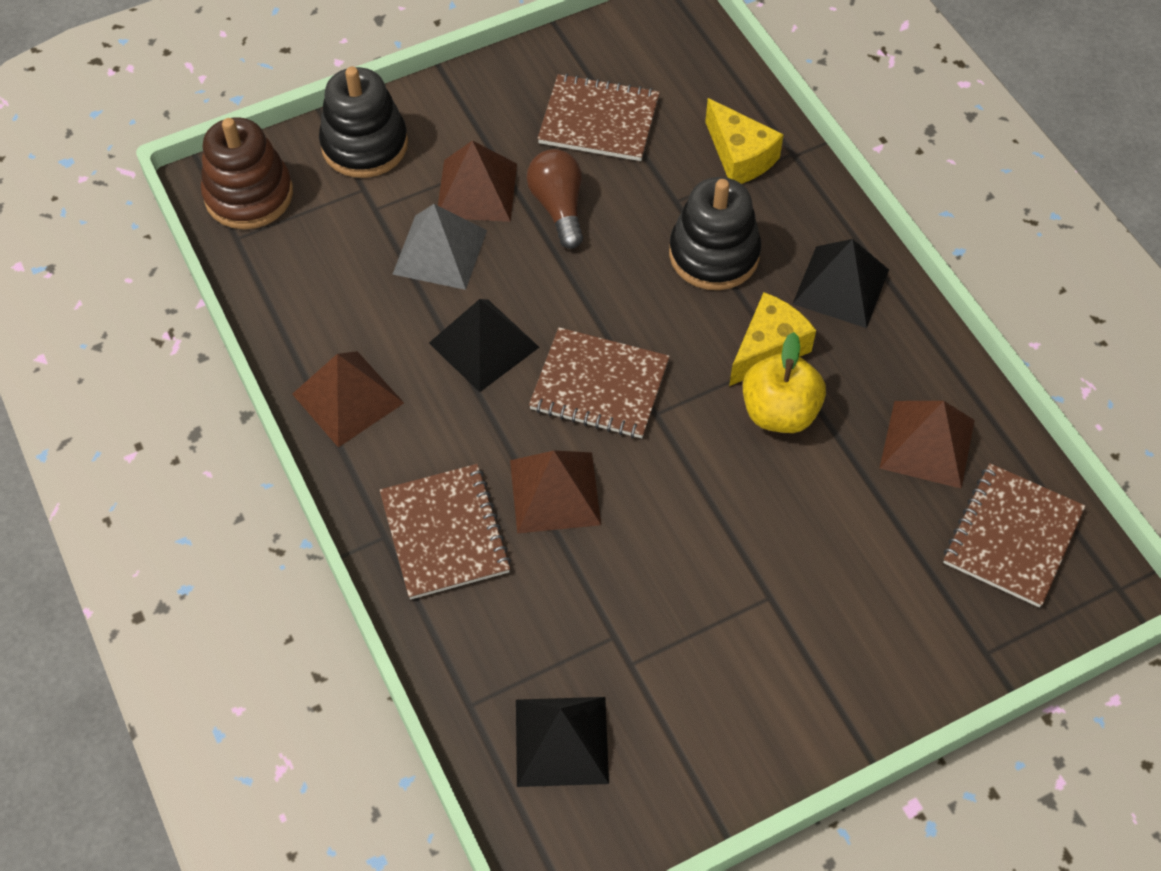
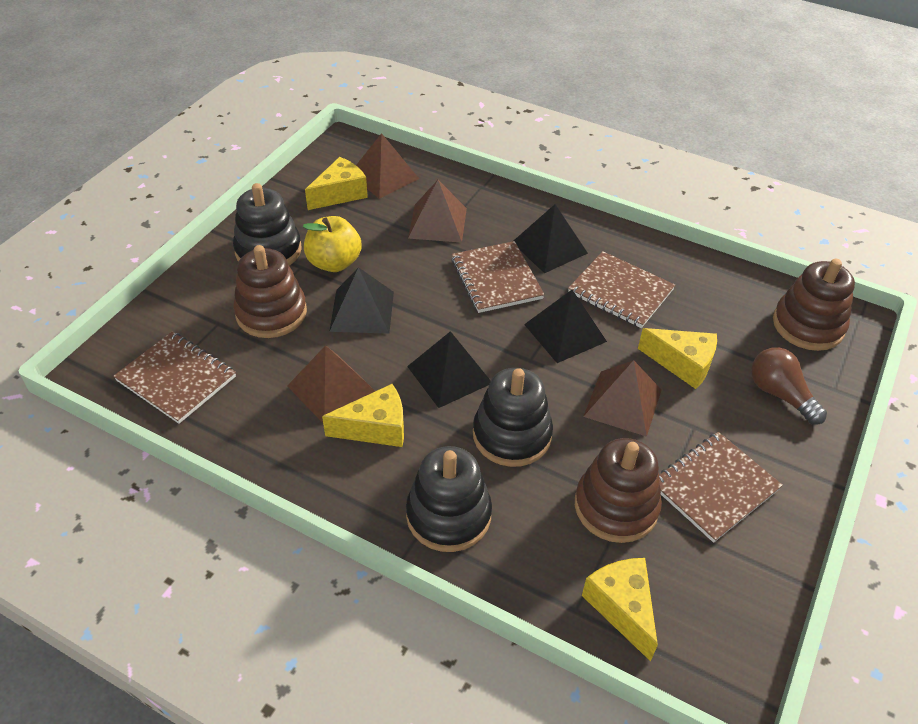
black pyramid: 3 -> 4
black stacking toy: 2 -> 3
brown stacking toy: 1 -> 3
grey pyramid: 1 -> 0
yellow cheese: 2 -> 4

